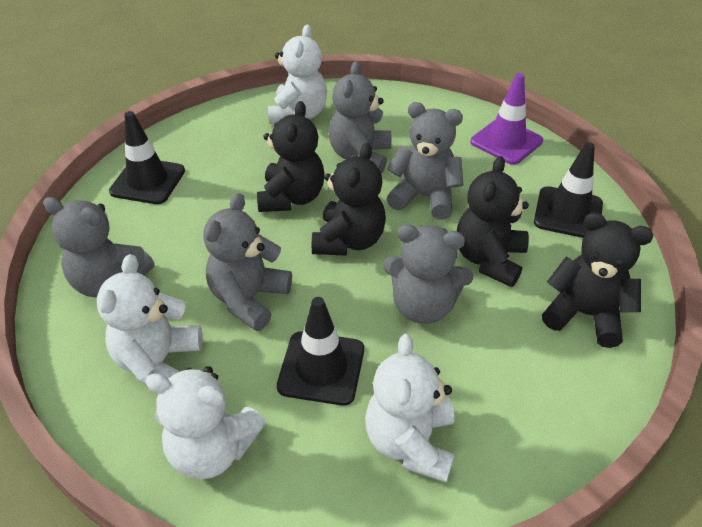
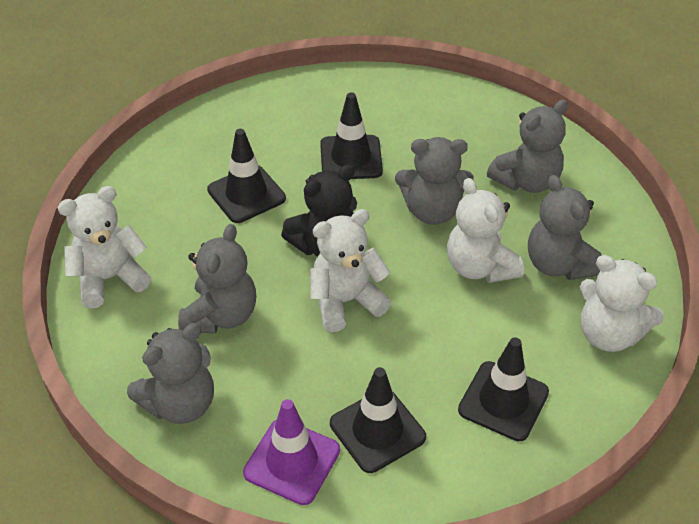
black teddy bear: 4 -> 1
black traffic cone: 3 -> 4

